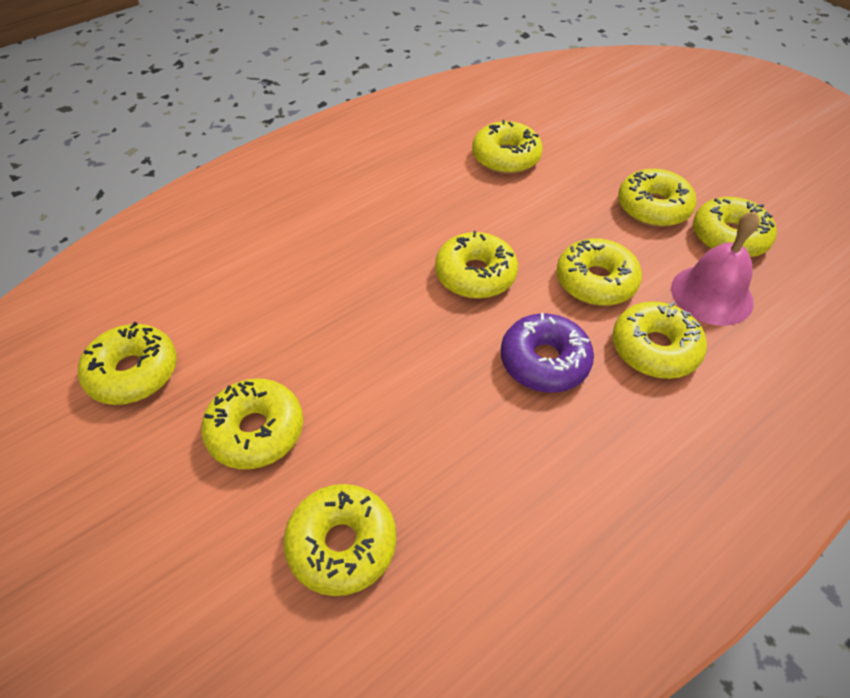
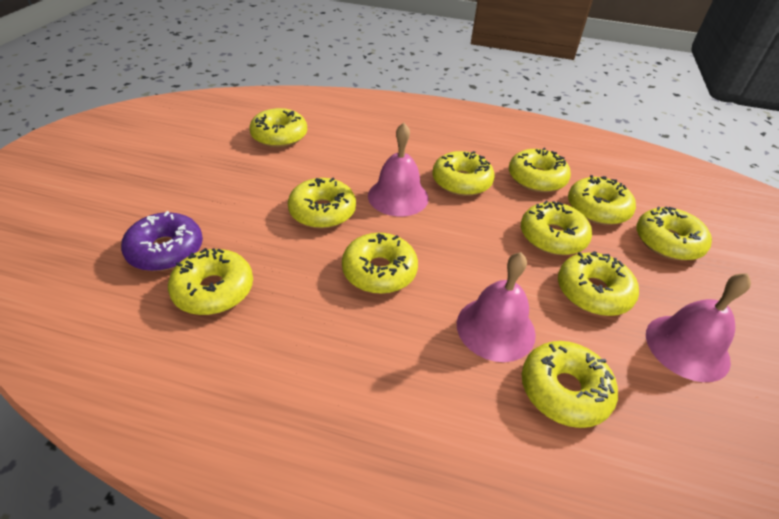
pink bell: 1 -> 3
yellow donut: 9 -> 11

